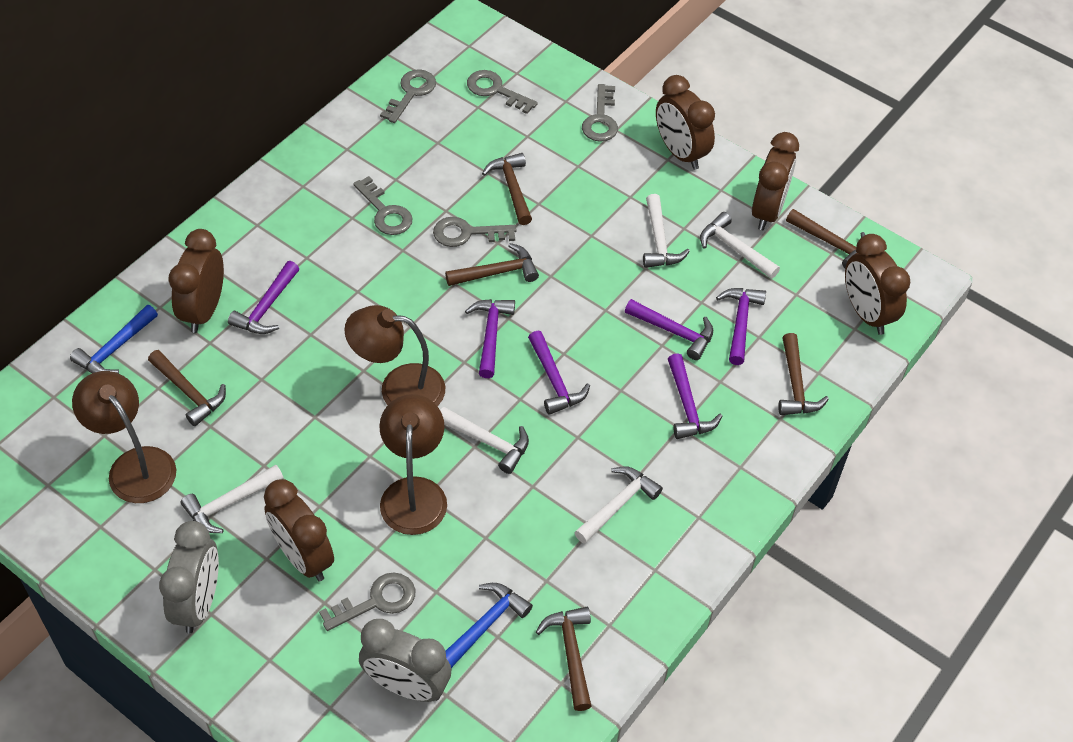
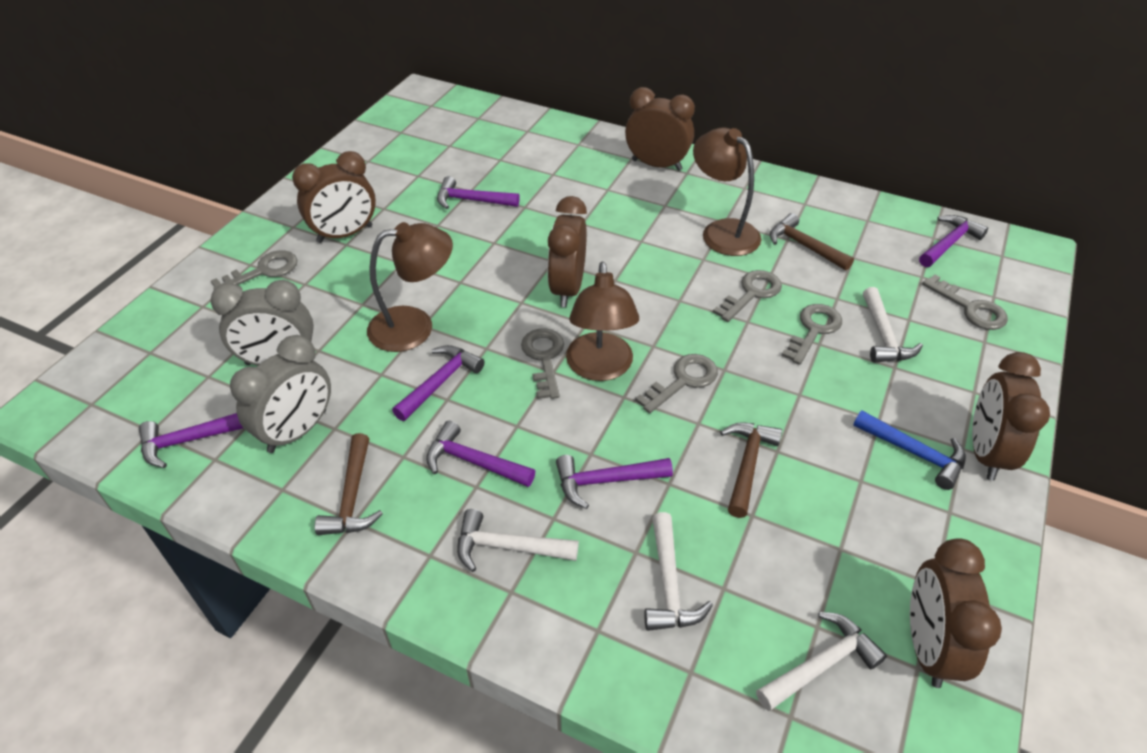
blue hammer: 2 -> 1
brown hammer: 6 -> 3
white hammer: 5 -> 4

